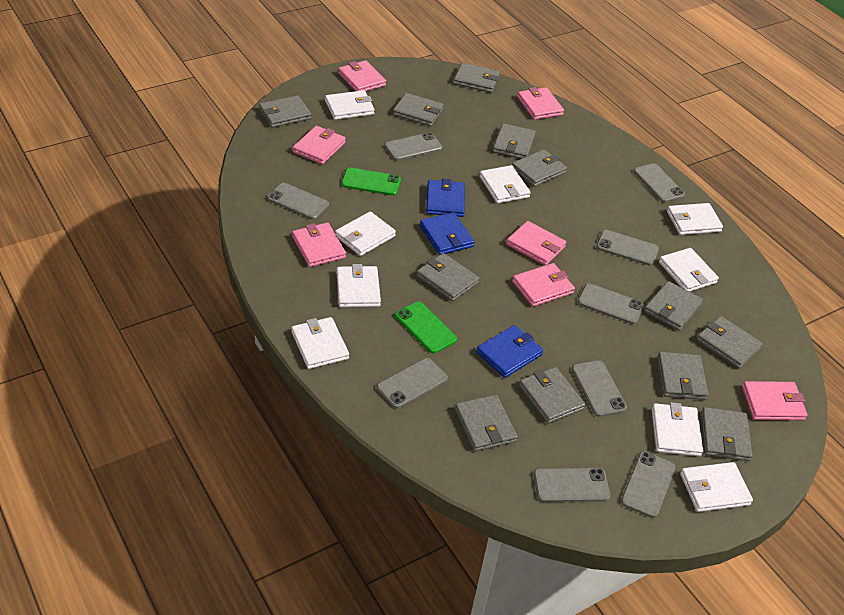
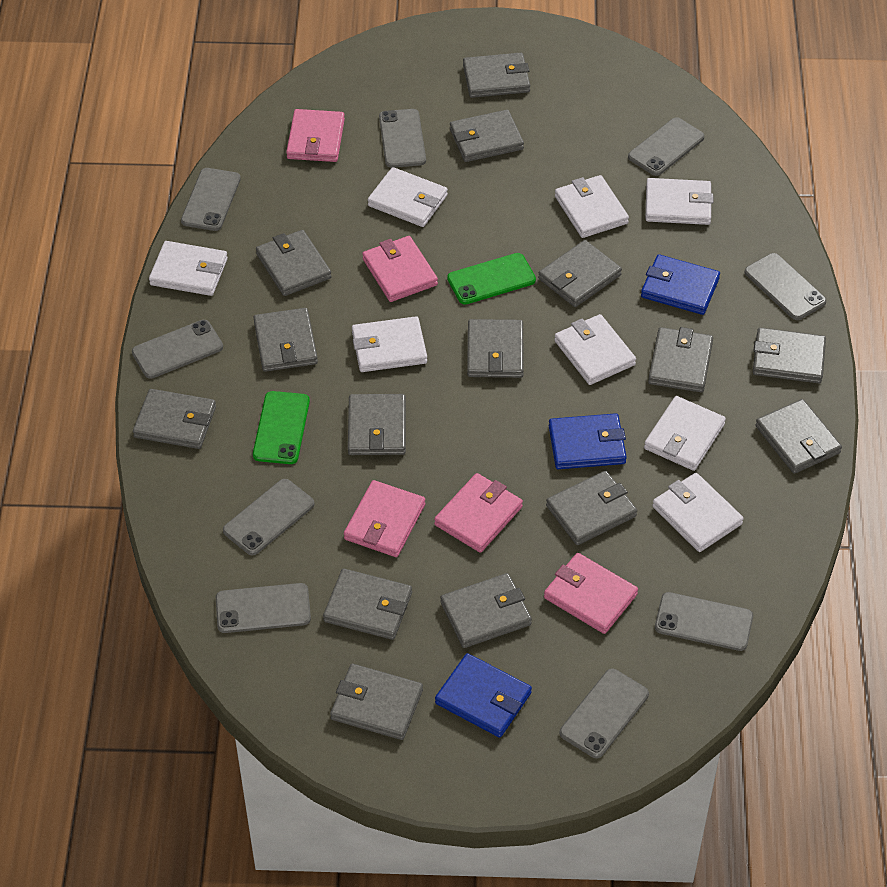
grey wallet: 12 -> 15
pink wallet: 7 -> 5
white wallet: 9 -> 8

